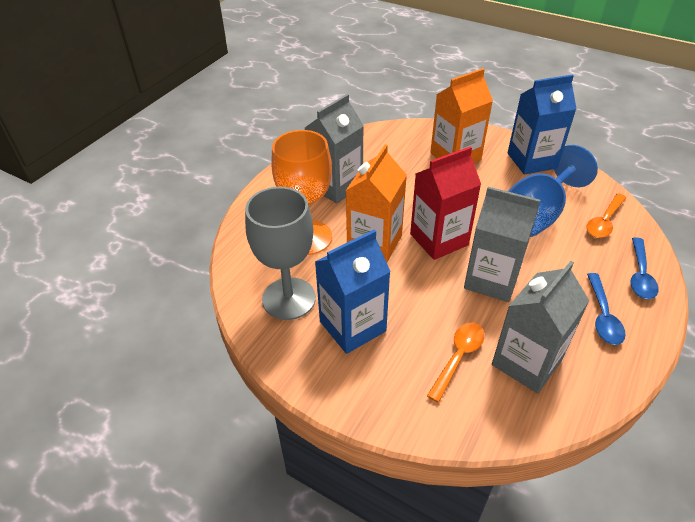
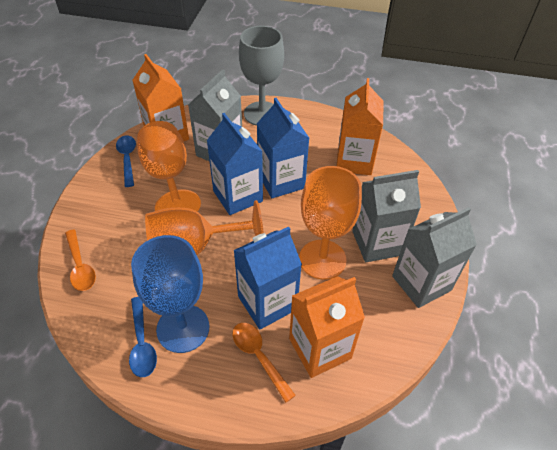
blue carton: 2 -> 3
orange carton: 2 -> 3
orange goblet: 1 -> 3
red carton: 1 -> 0

